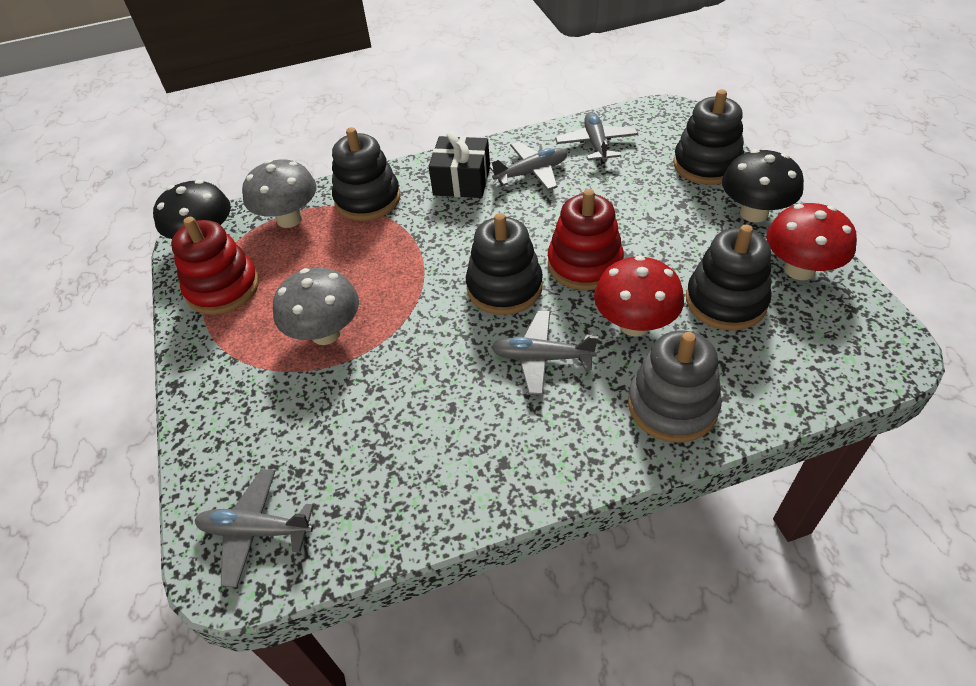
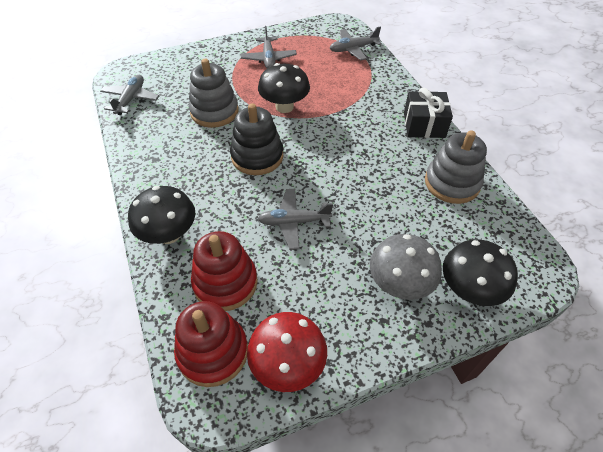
black mushroom: 2 -> 3
black stacking toy: 4 -> 1
grey mushroom: 2 -> 1
grey stacking toy: 1 -> 2
red mushroom: 2 -> 1

